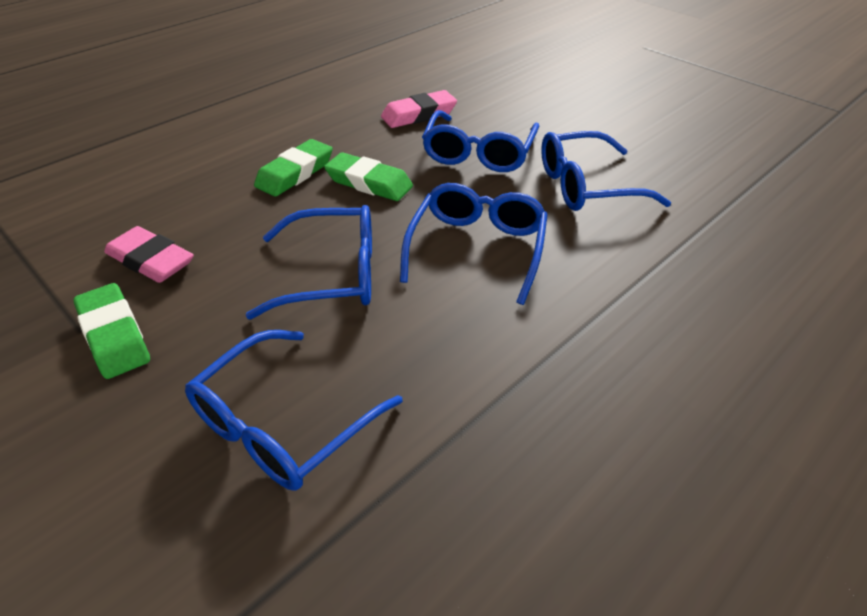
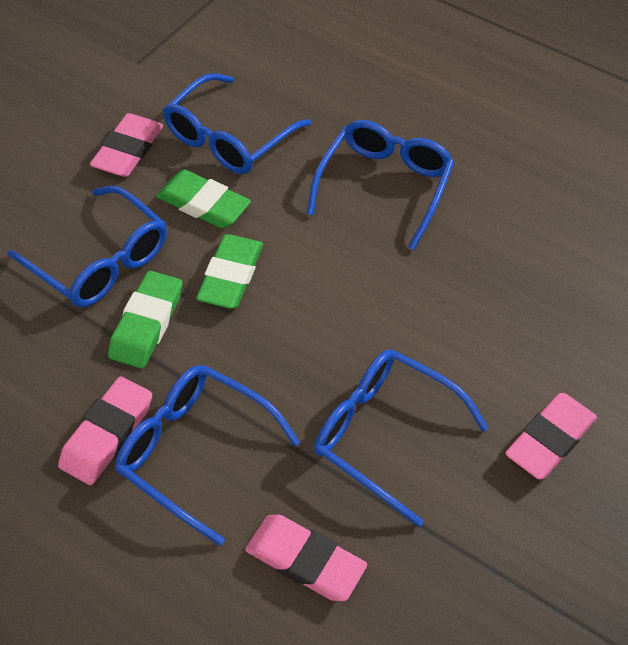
pink eraser: 2 -> 4

